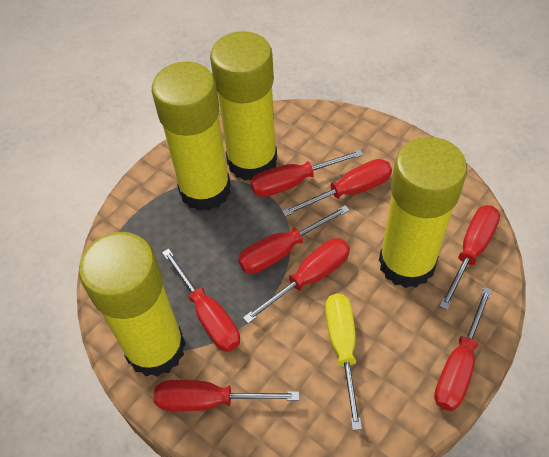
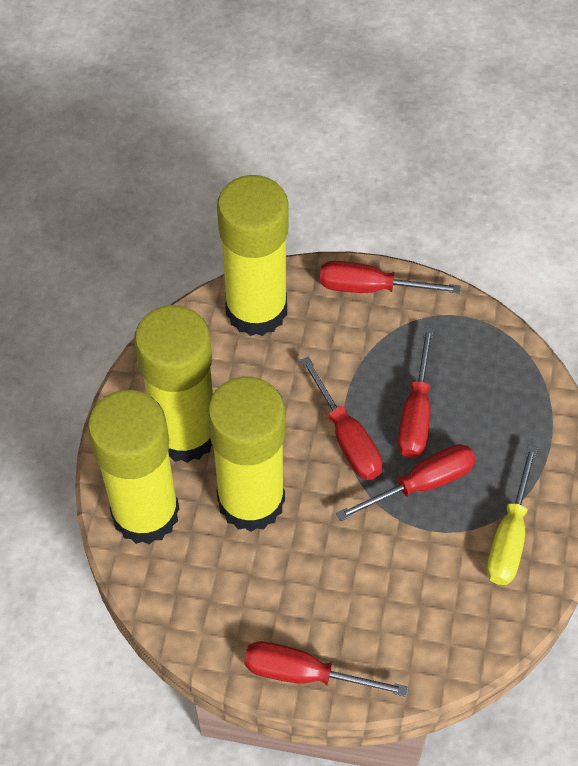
red screwdriver: 8 -> 5

